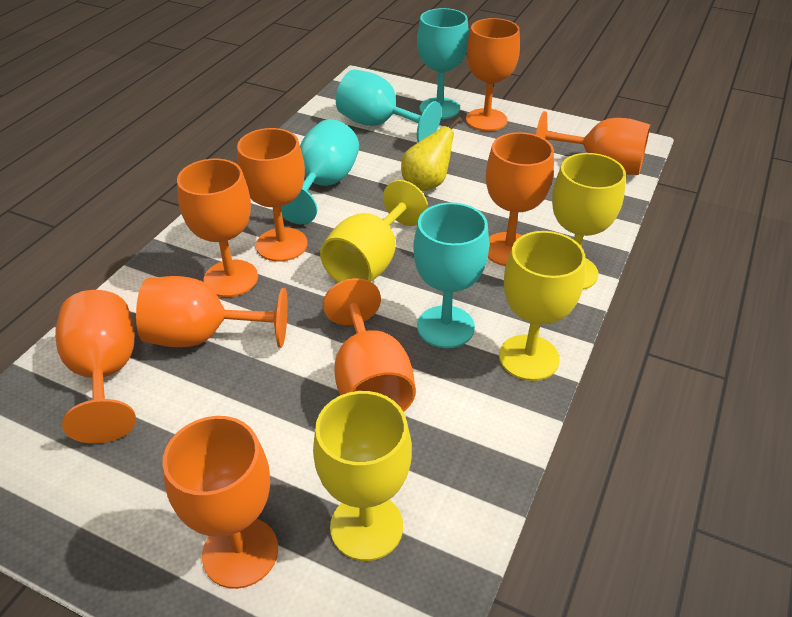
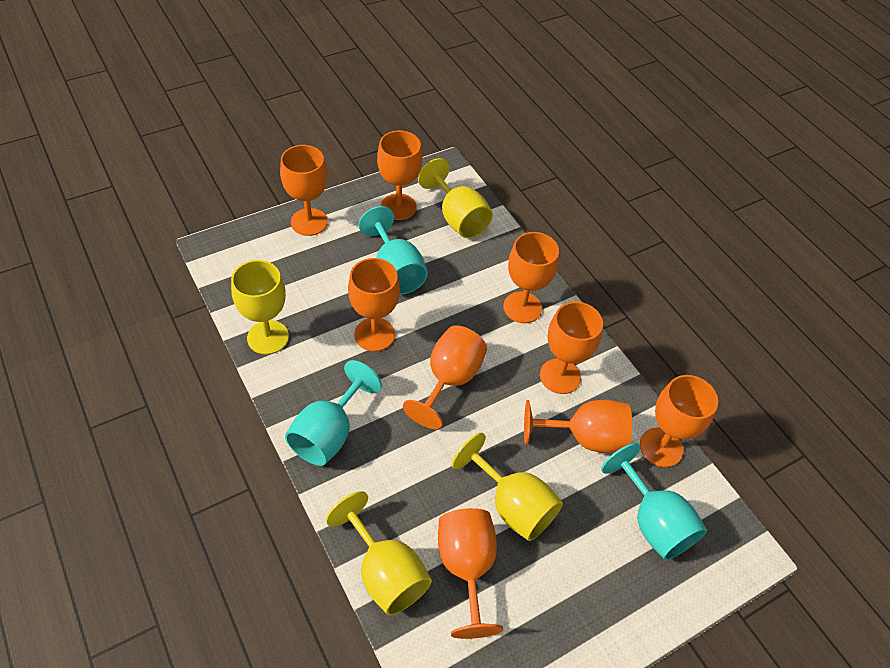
turquoise goblet: 4 -> 3
yellow pear: 1 -> 0

